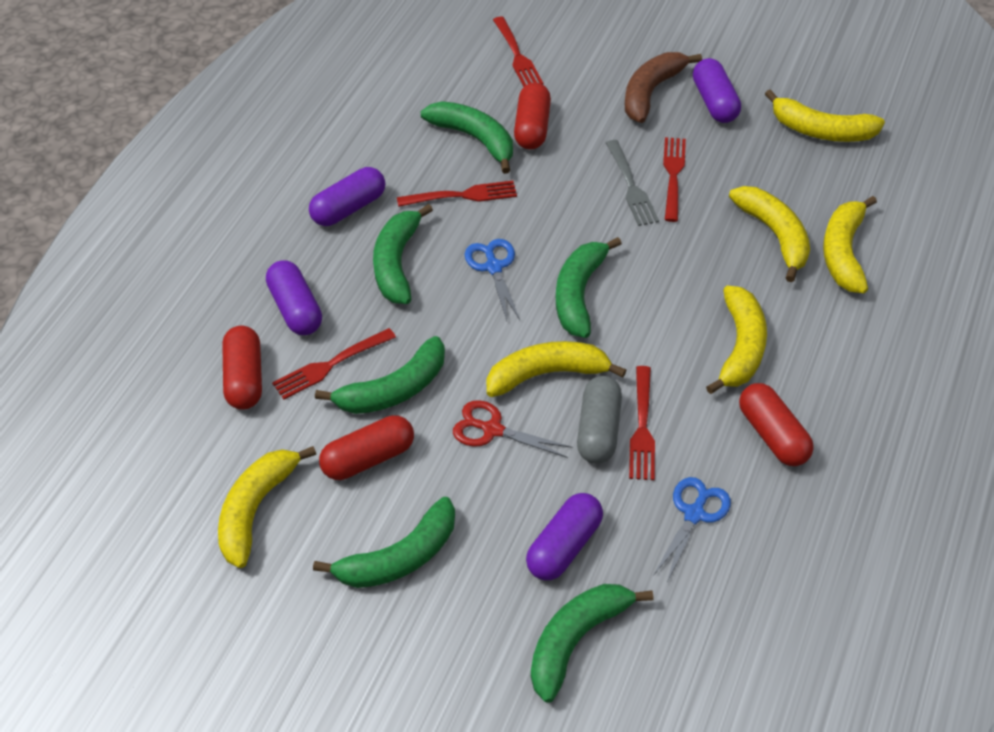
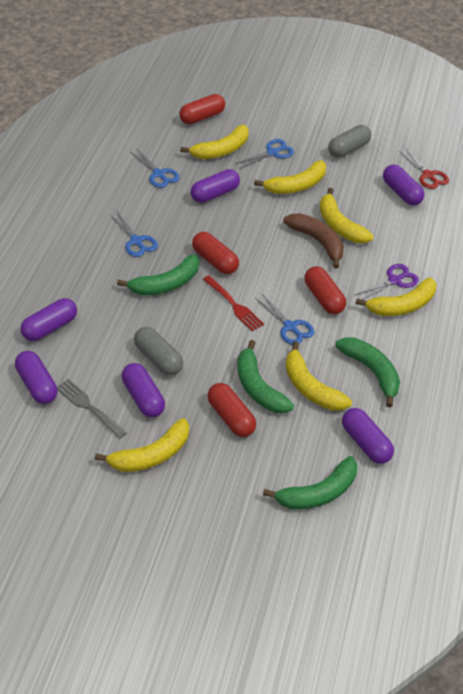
blue scissors: 2 -> 4
green banana: 6 -> 4
grey capsule: 1 -> 2
purple capsule: 4 -> 6
purple scissors: 0 -> 1
red fork: 5 -> 1

